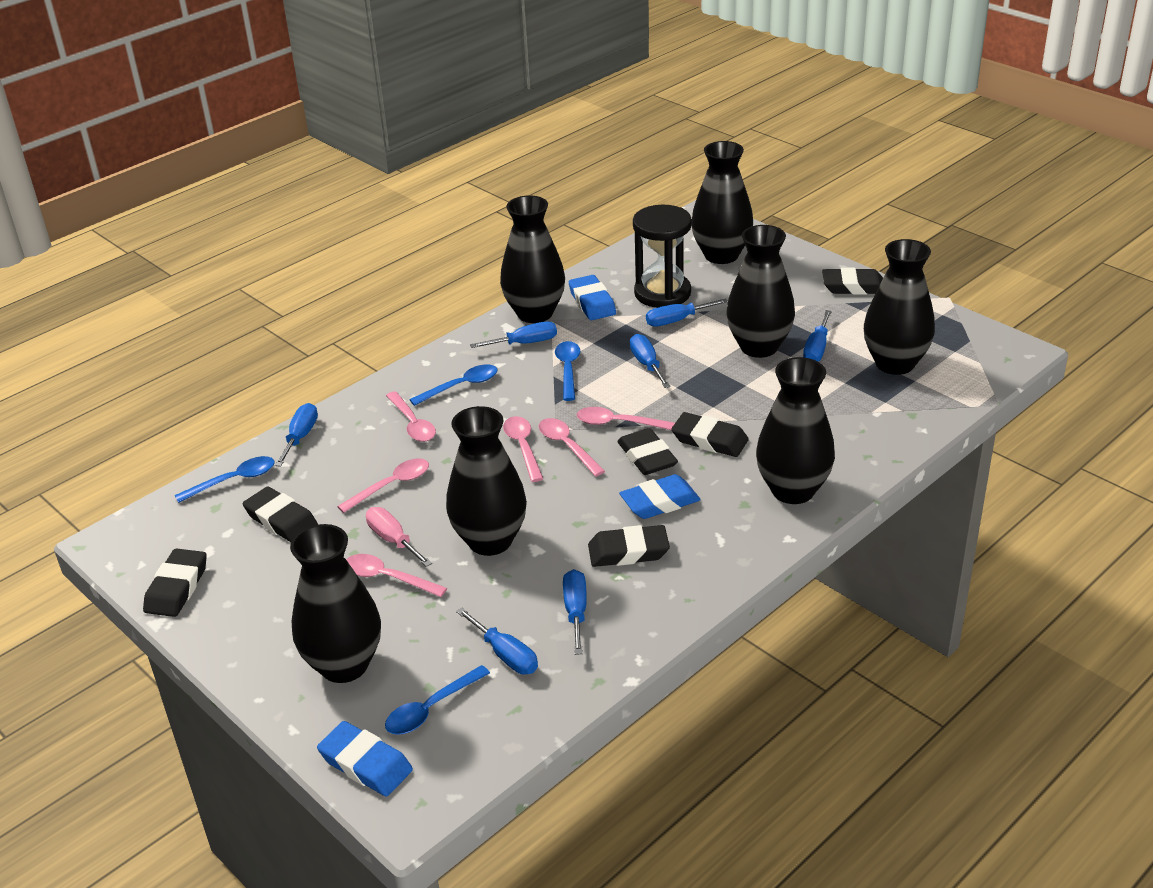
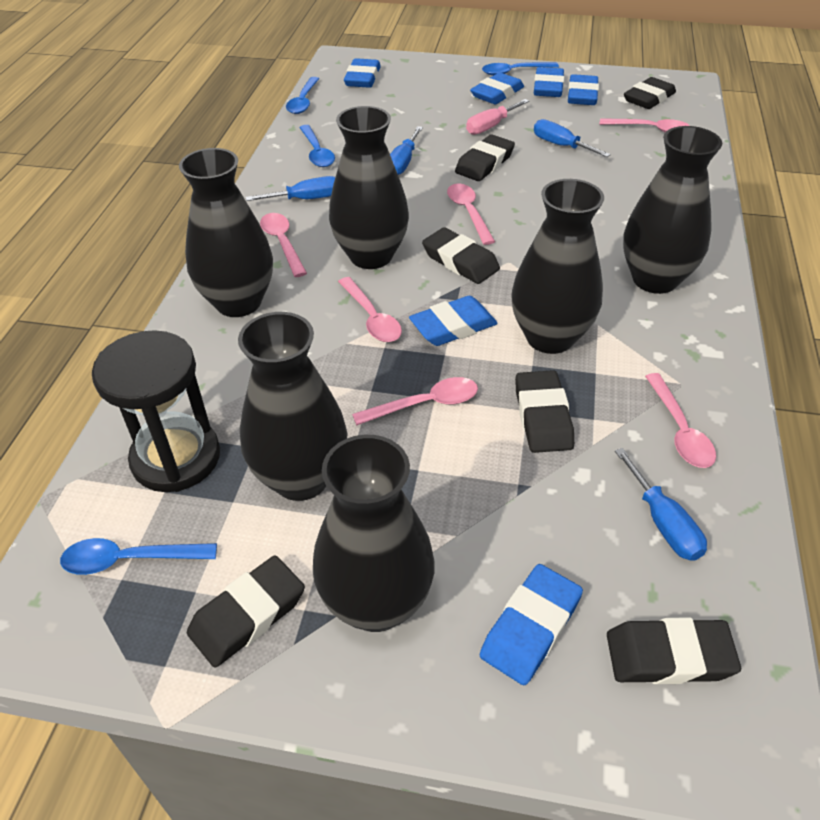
black vase: 7 -> 6
blue eraser: 3 -> 6
blue screwdriver: 7 -> 4

